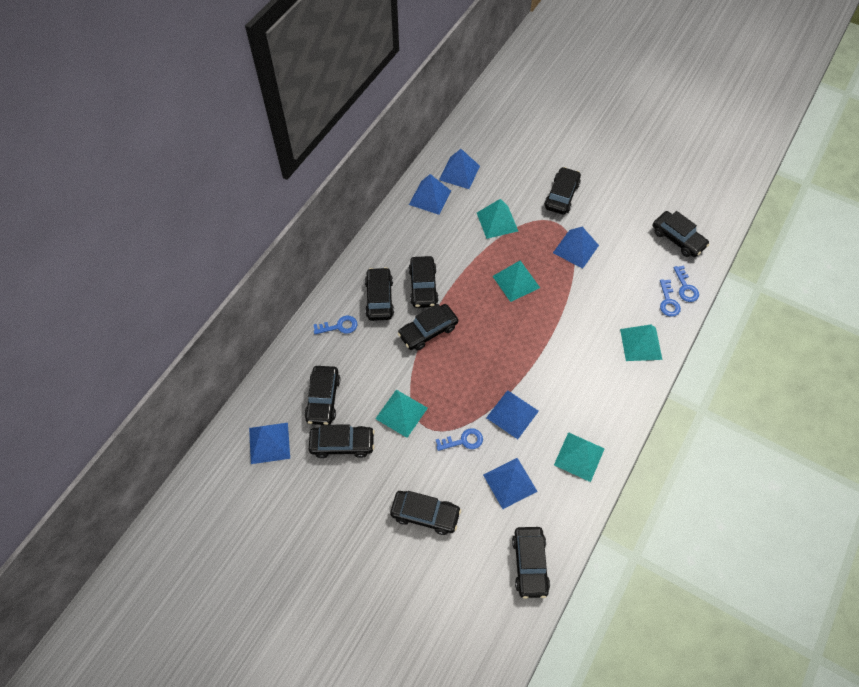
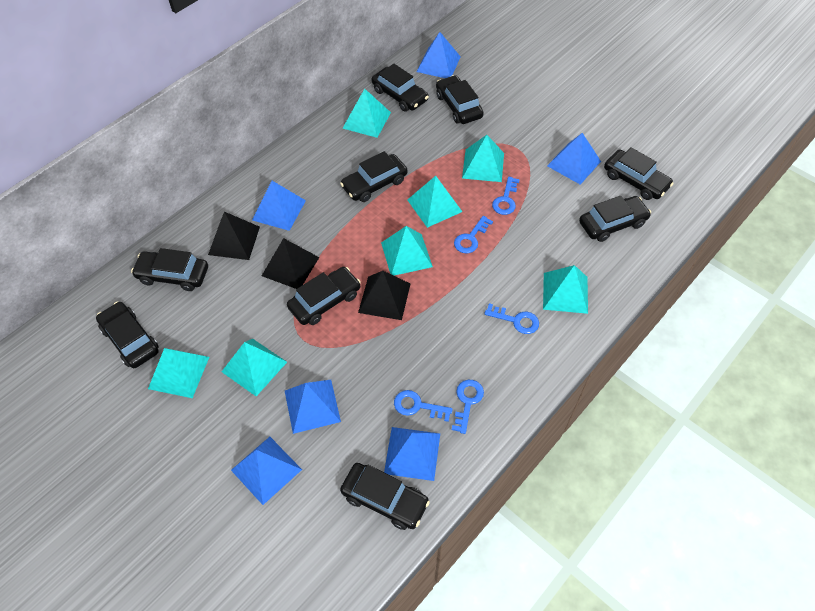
black pyramid: 0 -> 3
blue key: 4 -> 5
turquoise pyramid: 5 -> 7

